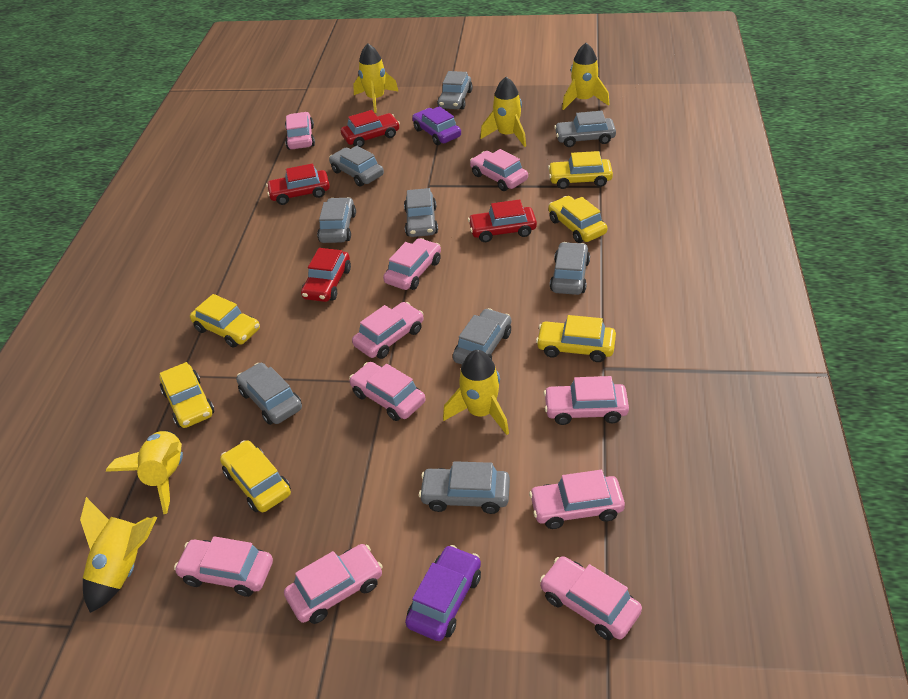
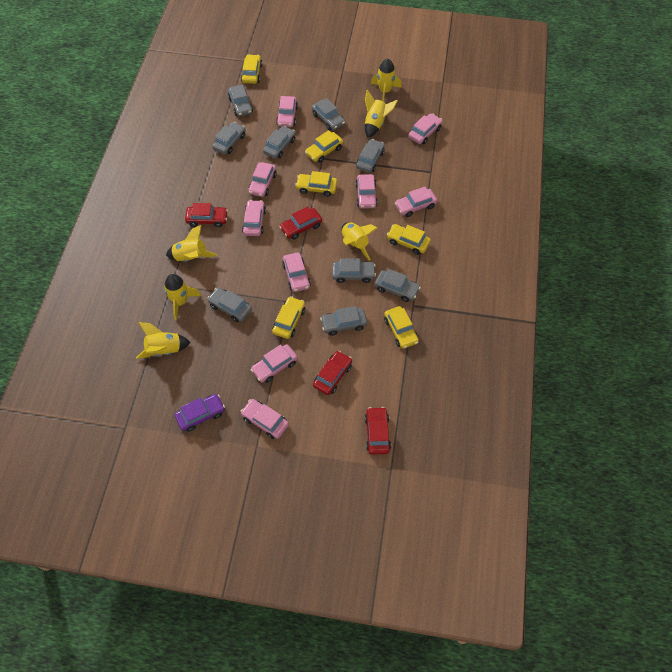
pink car: 10 -> 9
purple car: 2 -> 1

